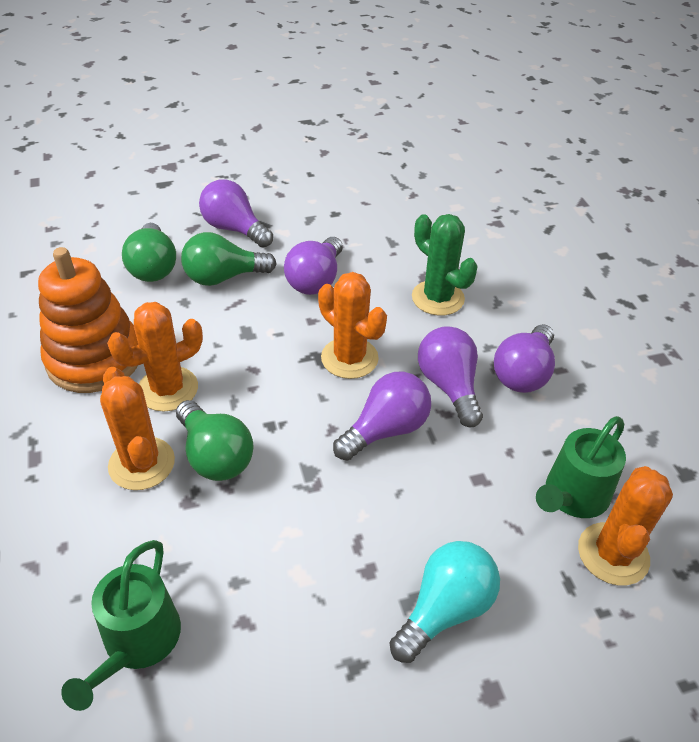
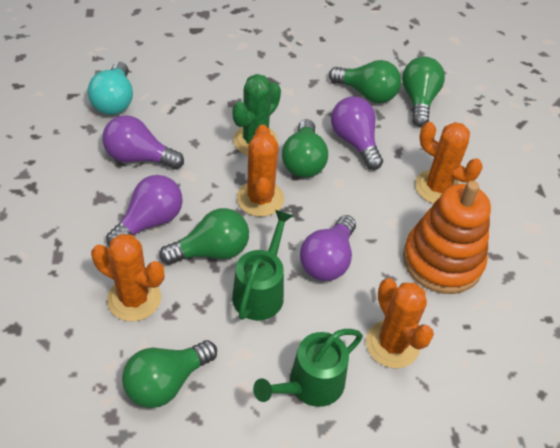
green light bulb: 3 -> 5
purple light bulb: 5 -> 4

